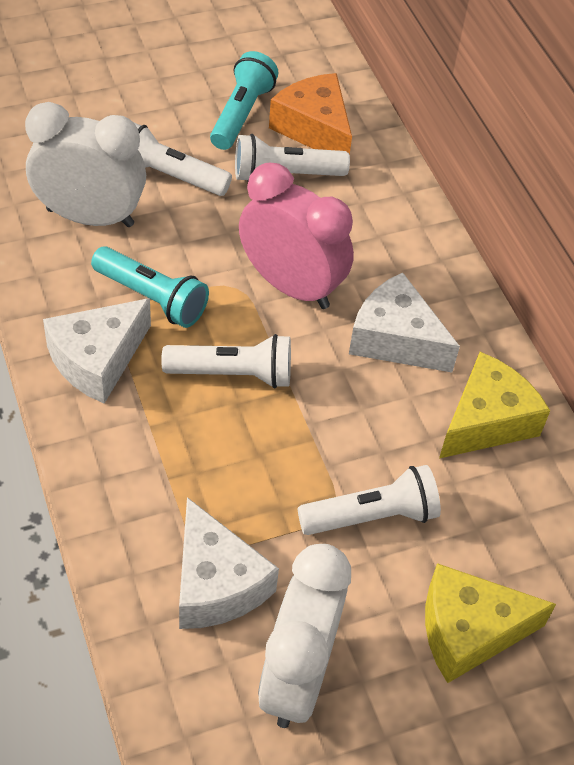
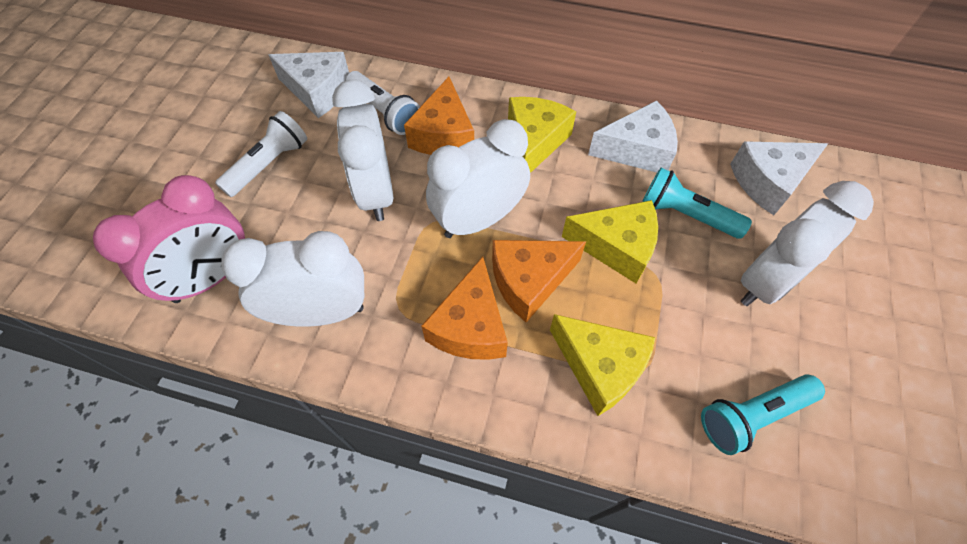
orange cheese: 1 -> 3
white clock: 2 -> 4
white flashlight: 4 -> 2
yellow cheese: 2 -> 3

